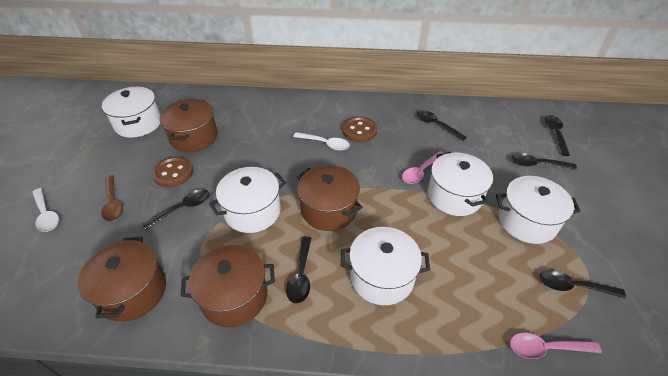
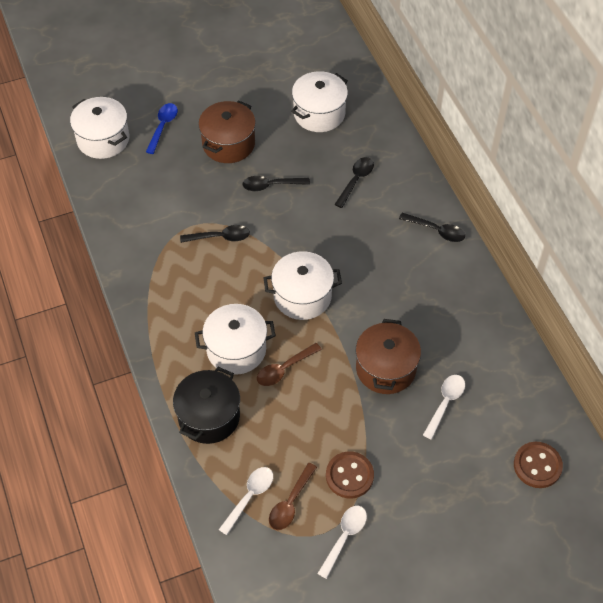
black pot: 0 -> 1
black spoon: 6 -> 4
blue spoon: 0 -> 1
brown pot: 4 -> 2
brown spoon: 1 -> 2
pink spoon: 2 -> 0
white pot: 5 -> 4
white spoon: 2 -> 3

